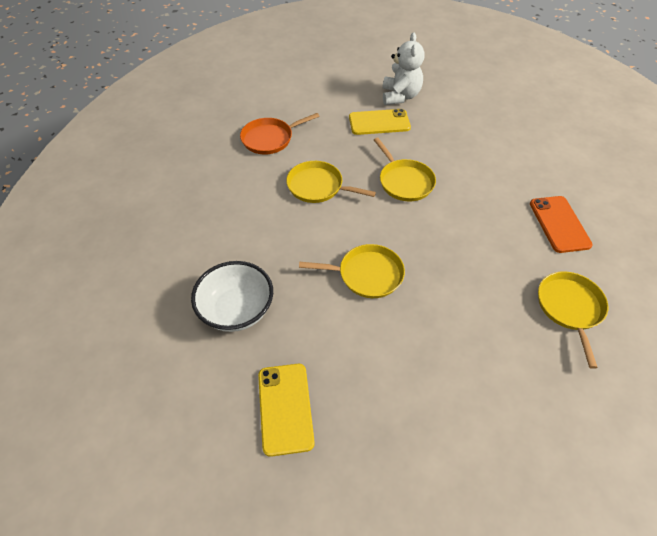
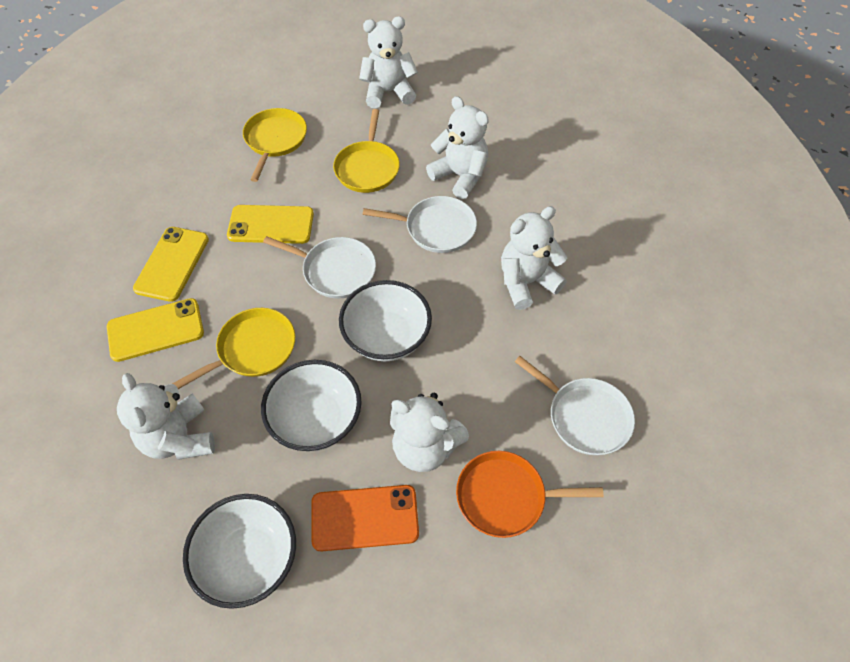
white bowl: 1 -> 3
white pan: 0 -> 3
white teddy bear: 1 -> 5
yellow pan: 4 -> 3
yellow phone: 2 -> 3

